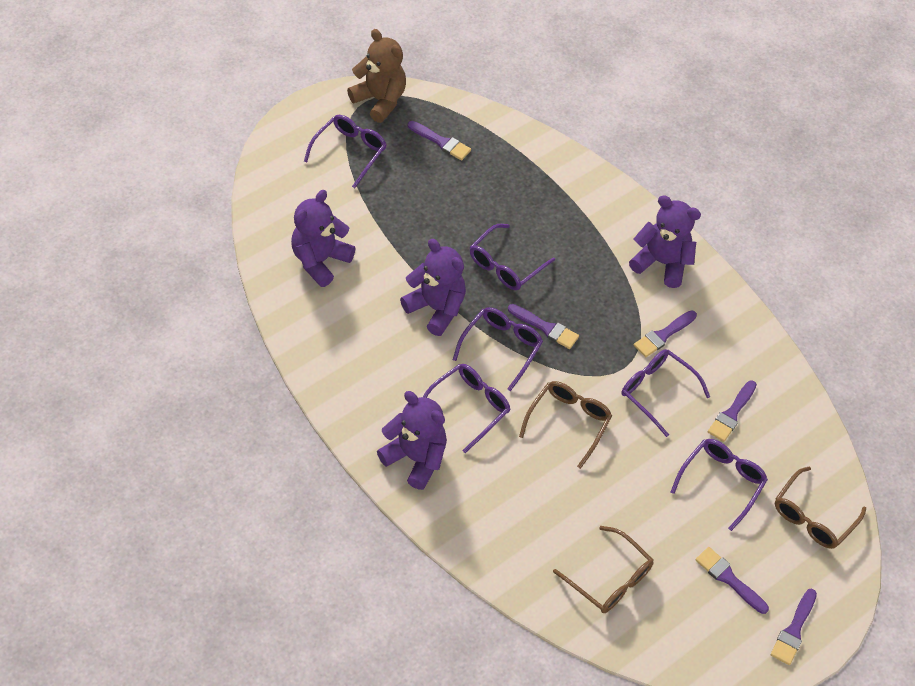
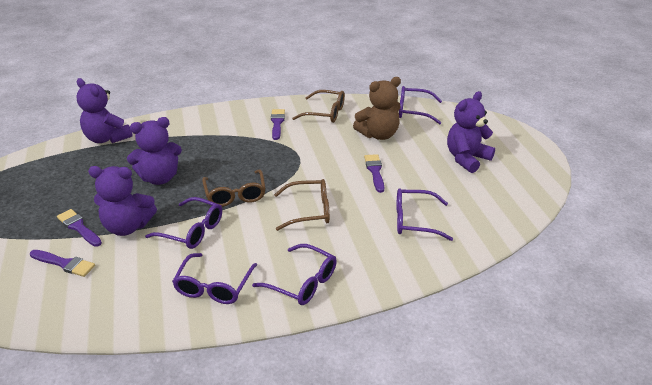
purple brush: 6 -> 4
purple glasses: 6 -> 5

